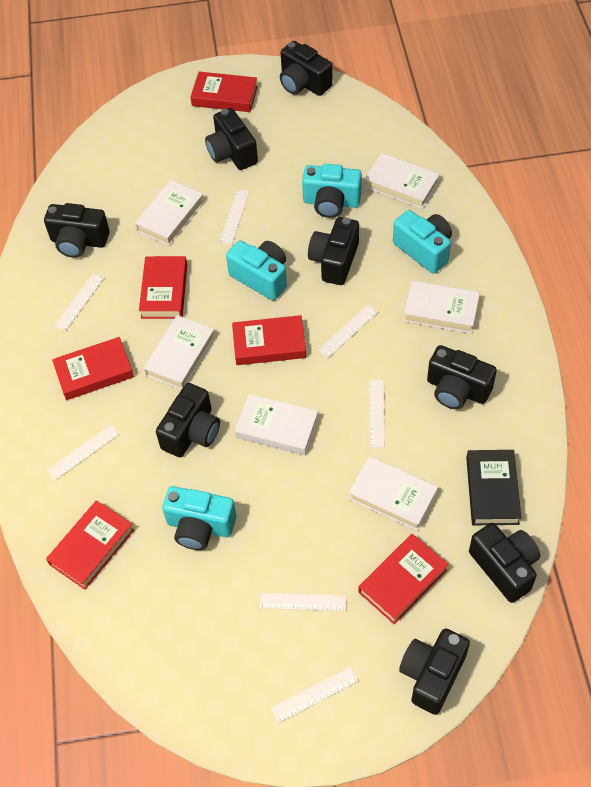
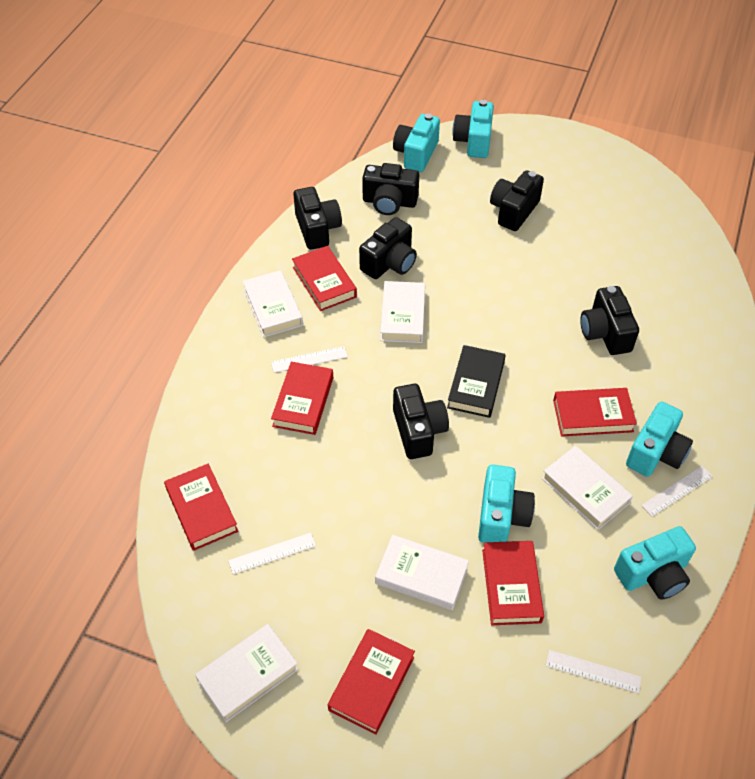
black camera: 8 -> 6
turquoise camera: 4 -> 5
white book: 6 -> 5
white ruler: 7 -> 4

